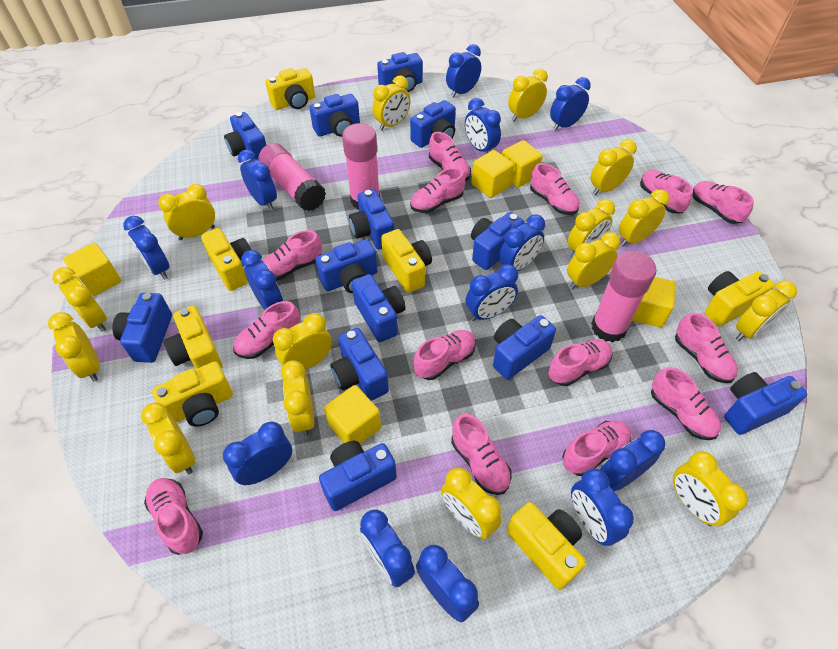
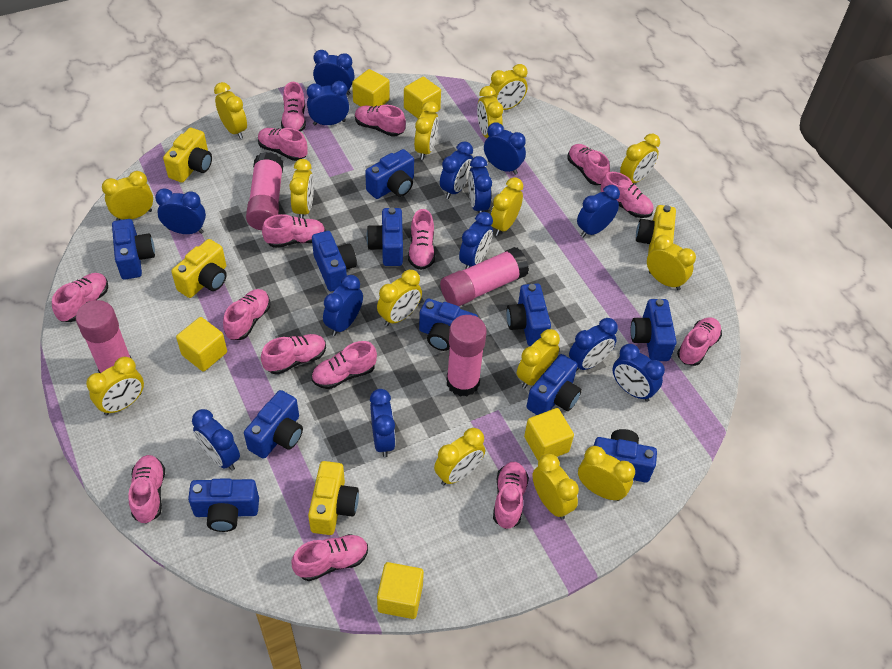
blue camera: 13 -> 11
pink glue stick: 3 -> 4
pink shoe: 14 -> 15
yellow camera: 7 -> 4

